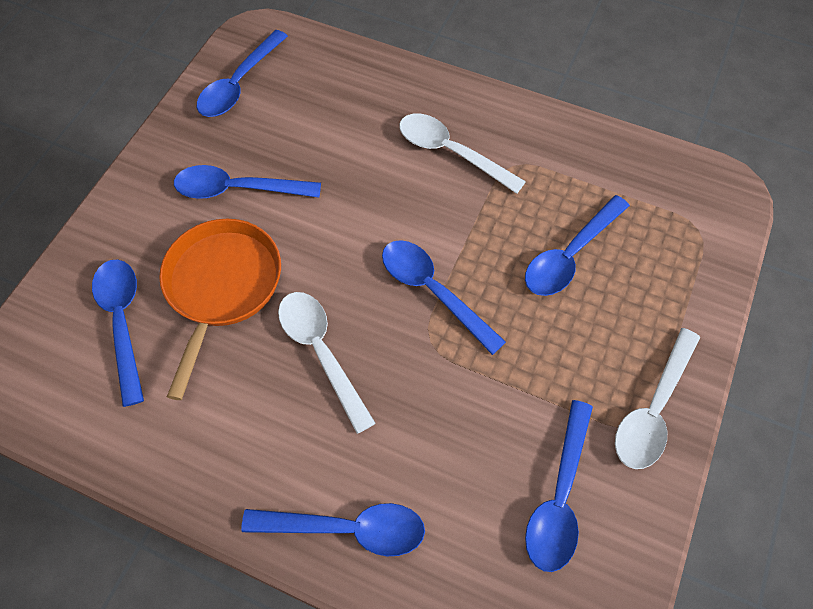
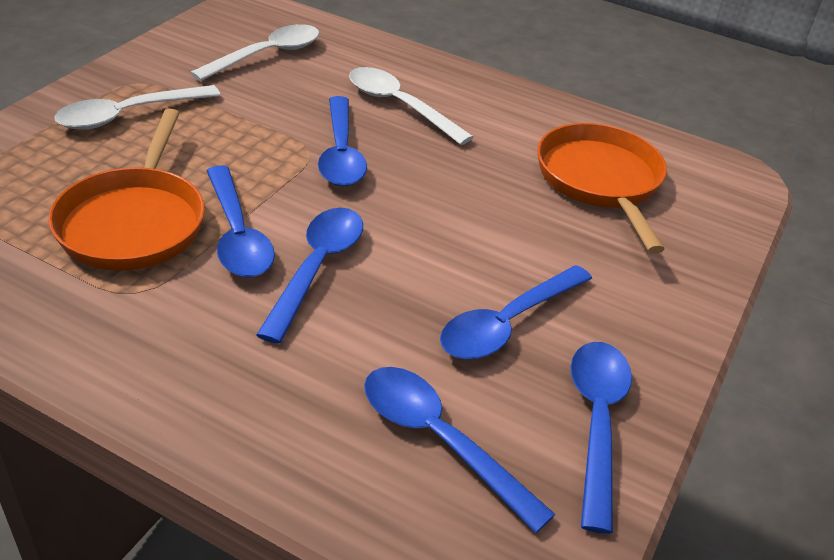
blue spoon: 7 -> 6
orange pan: 1 -> 2

